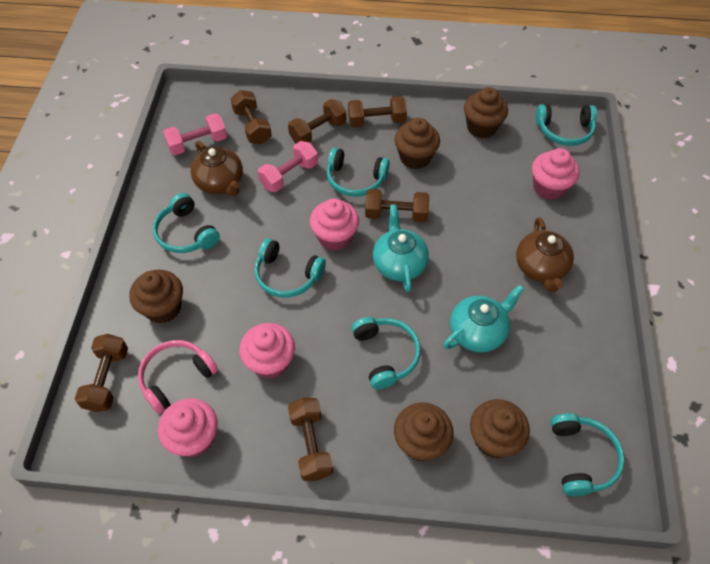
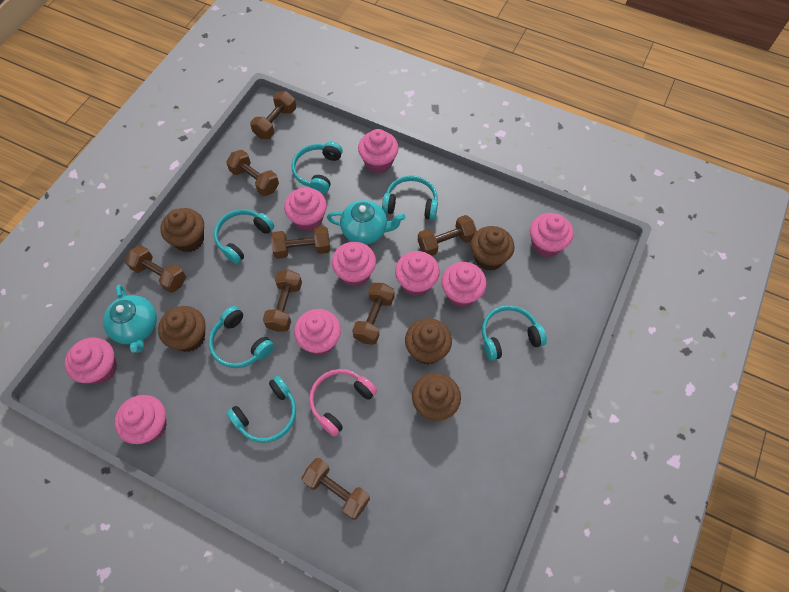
brown dumbbell: 6 -> 8
brown teapot: 2 -> 0
pink cupcake: 4 -> 9
pink dumbbell: 2 -> 0

